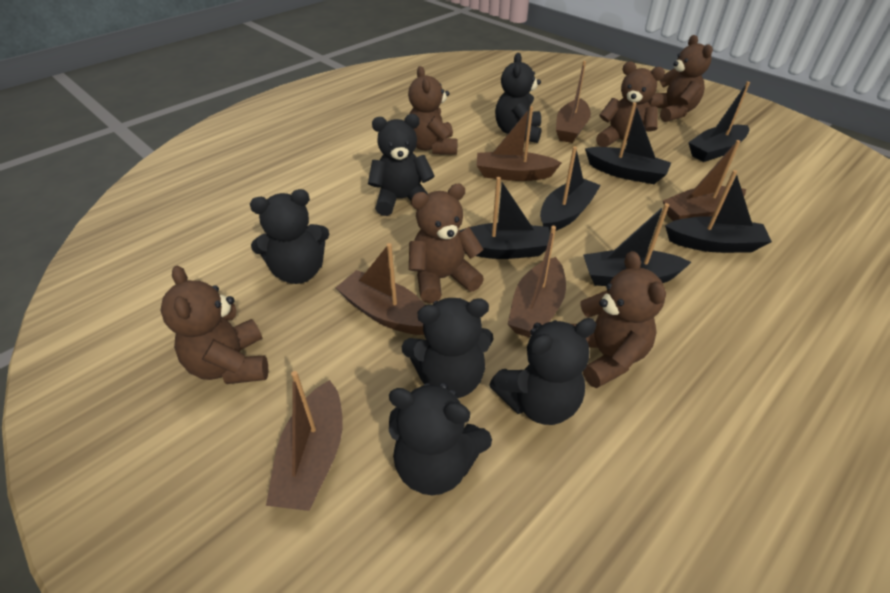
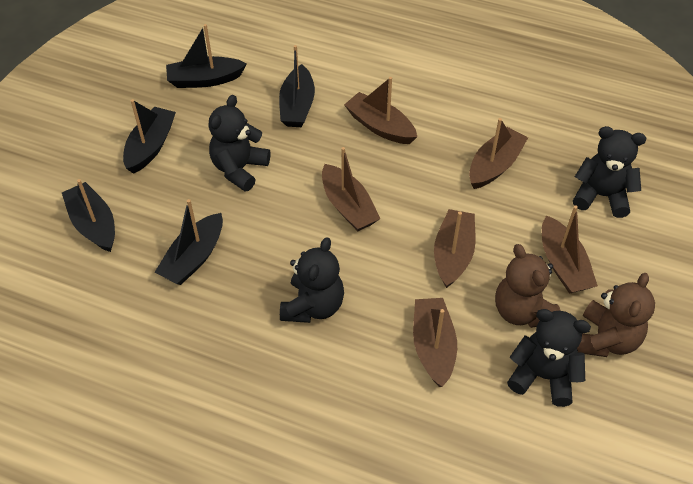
black boat: 6 -> 5
black teddy bear: 6 -> 4
brown teddy bear: 6 -> 2

